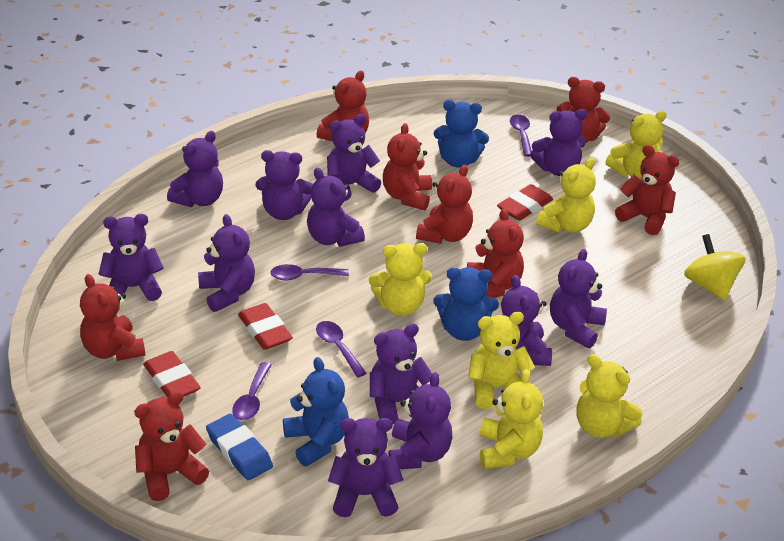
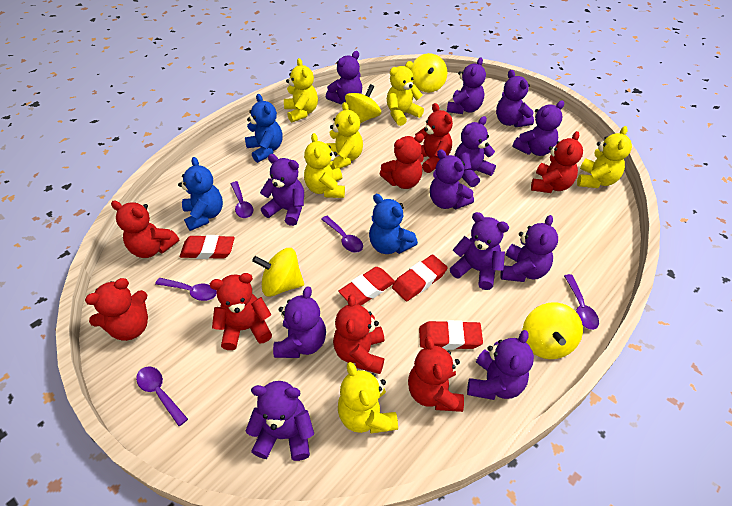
blue eraser: 1 -> 0
purple spoon: 4 -> 5
red eraser: 3 -> 4
yellow spinning top: 1 -> 4

